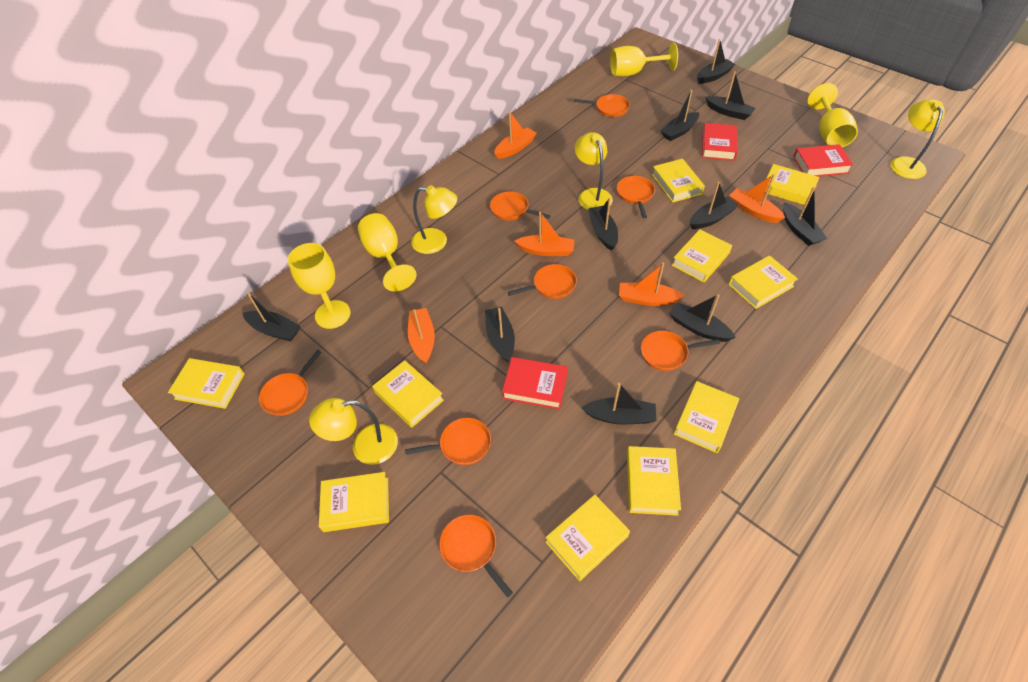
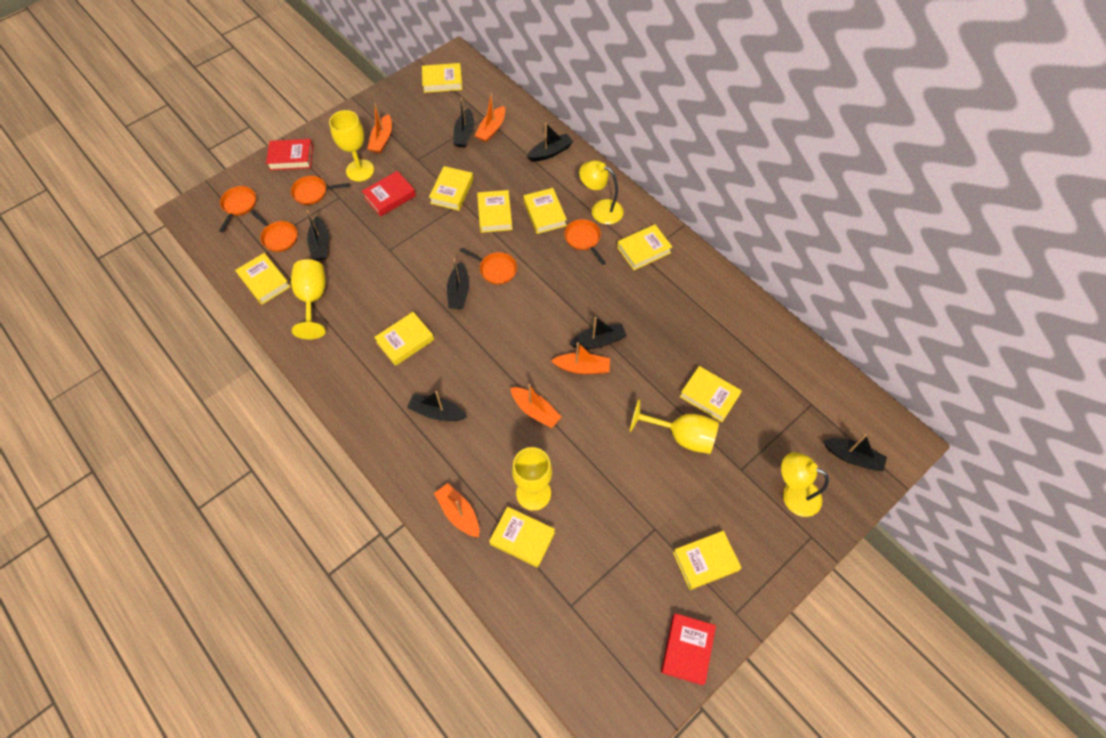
black boat: 10 -> 7
orange pan: 8 -> 5
yellow lamp: 4 -> 2

